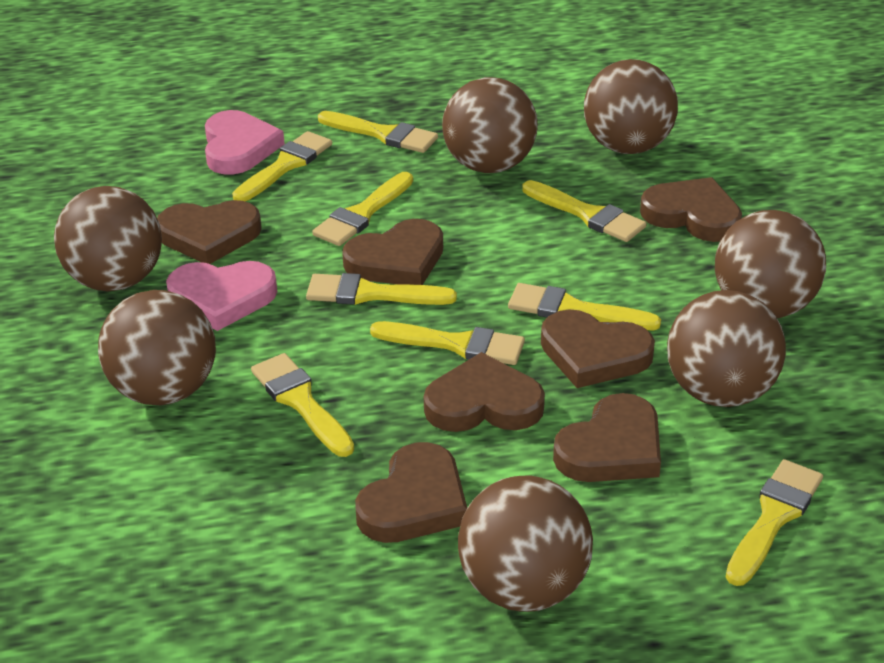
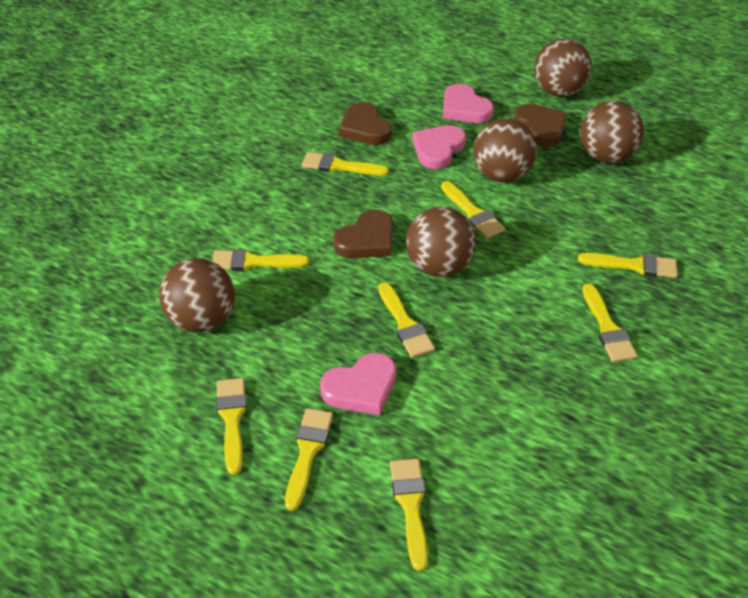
brown ball: 7 -> 5
brown heart: 7 -> 3
pink heart: 2 -> 3

